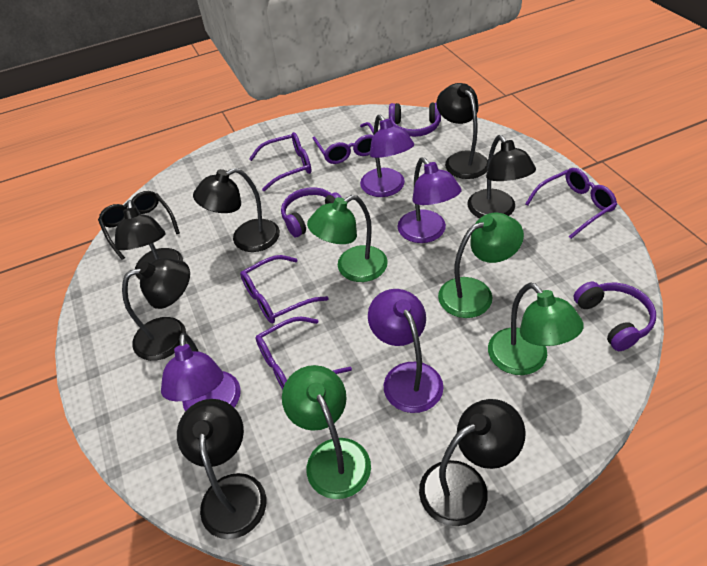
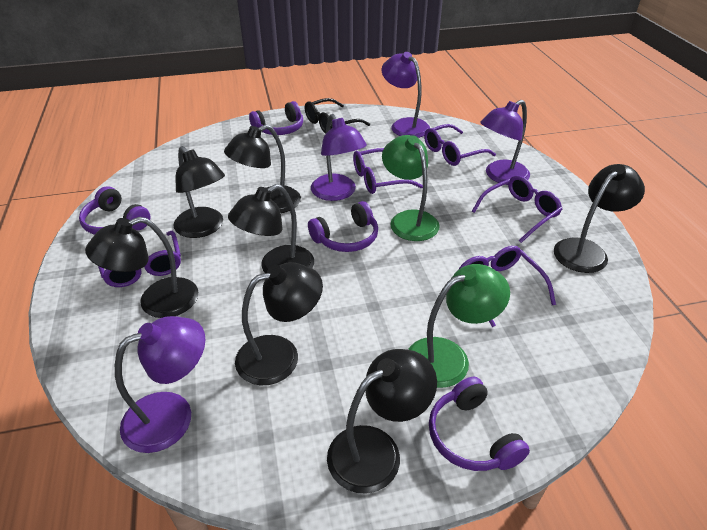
green lamp: 4 -> 2
purple headphones: 3 -> 4

